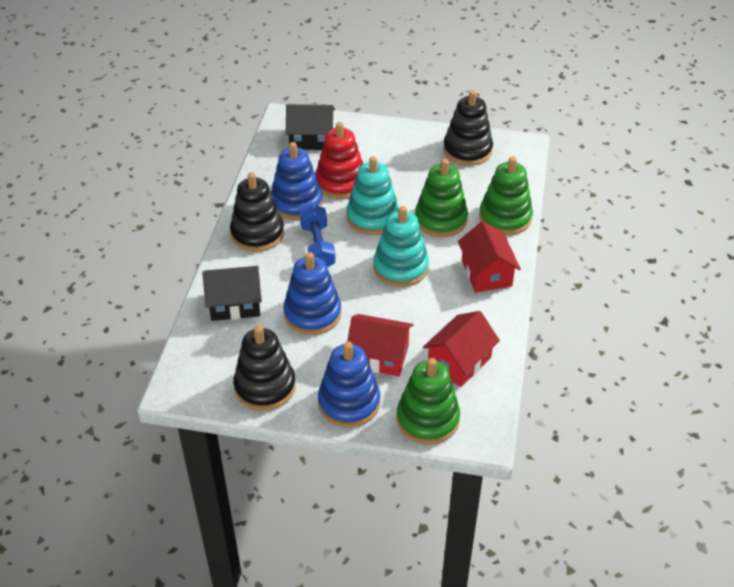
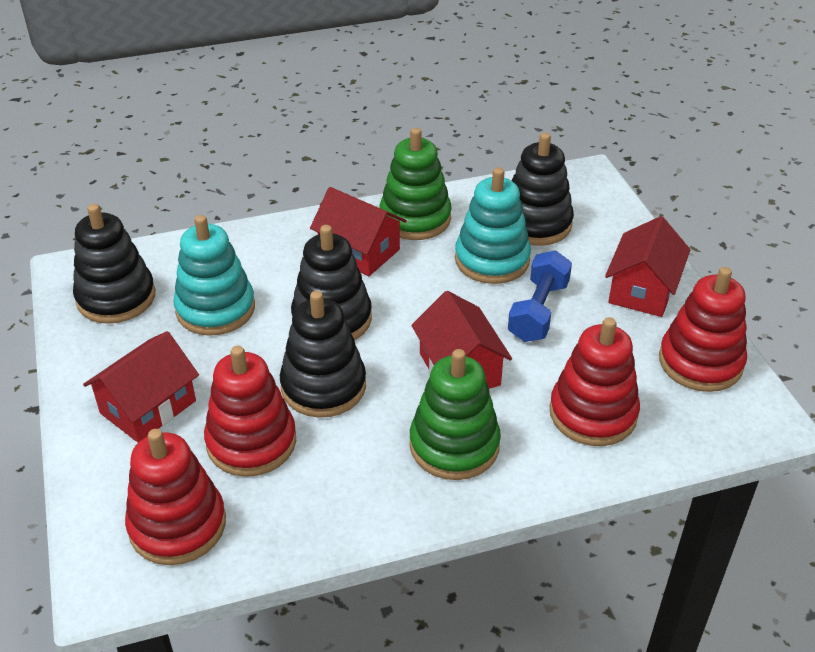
black house: 2 -> 0
black stacking toy: 3 -> 4
blue stacking toy: 3 -> 0
green stacking toy: 3 -> 2
red house: 3 -> 4
red stacking toy: 1 -> 4

